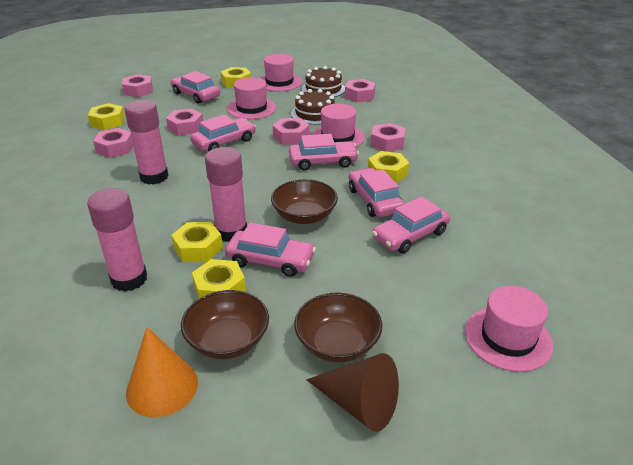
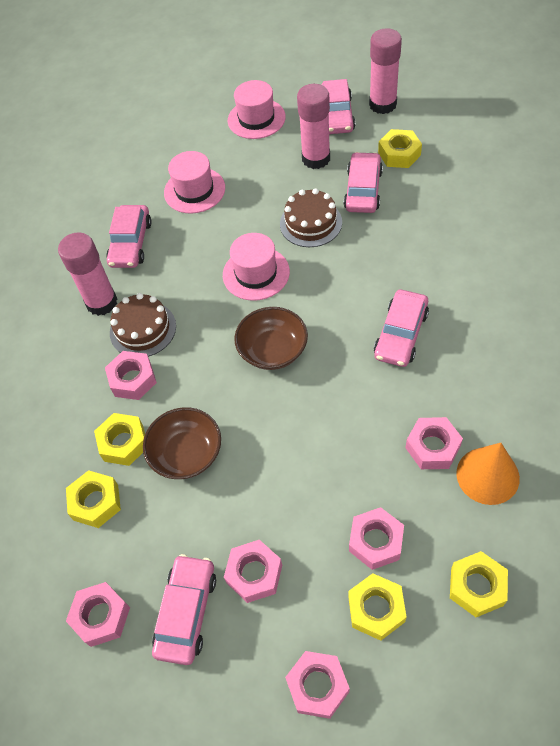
brown bowl: 3 -> 2
brown cone: 1 -> 0
pink car: 6 -> 5
pink hat: 4 -> 3

